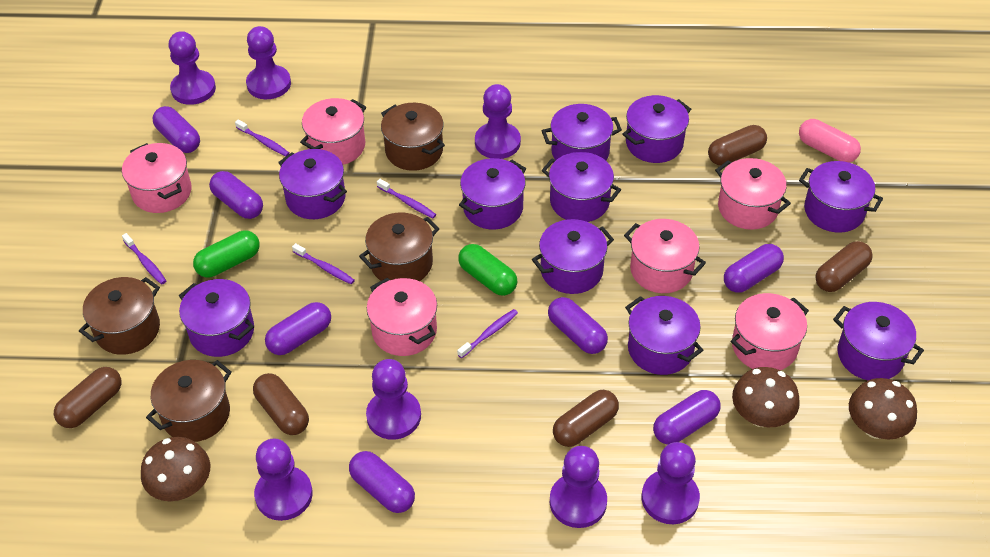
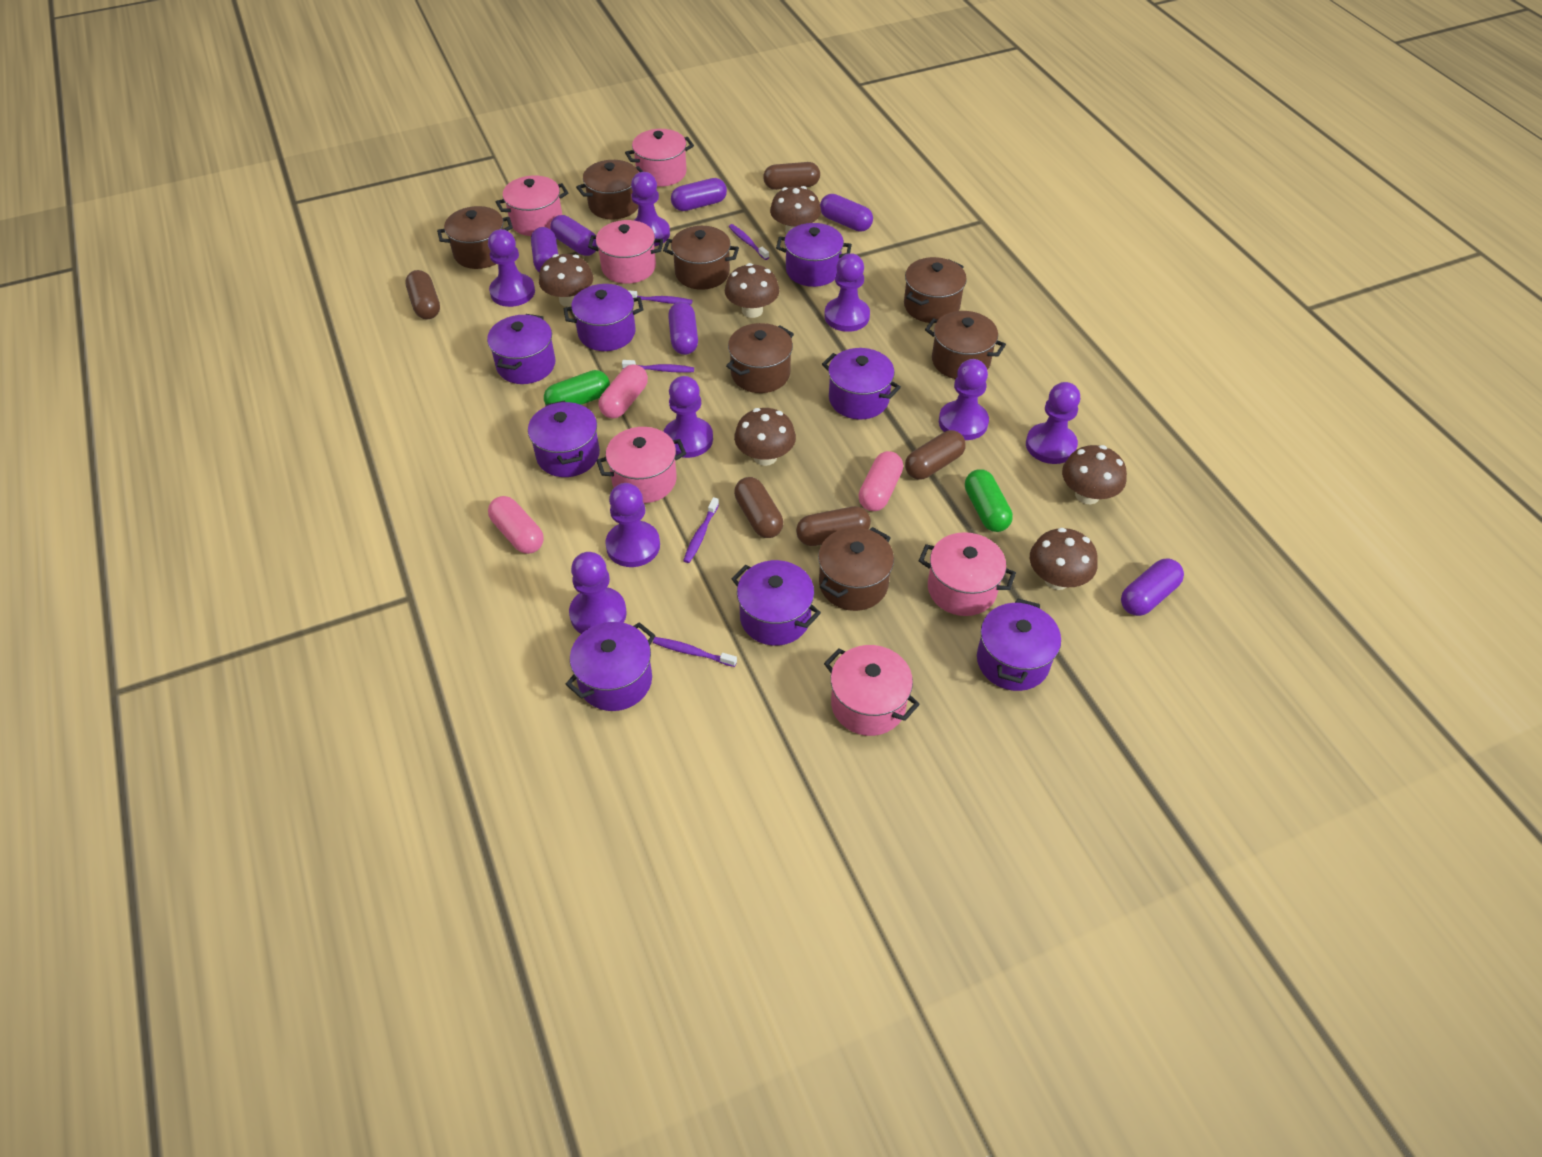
brown mushroom: 3 -> 6
brown pot: 4 -> 7
pink capsule: 1 -> 3
purple capsule: 7 -> 6
purple pawn: 7 -> 8
purple pot: 10 -> 8

